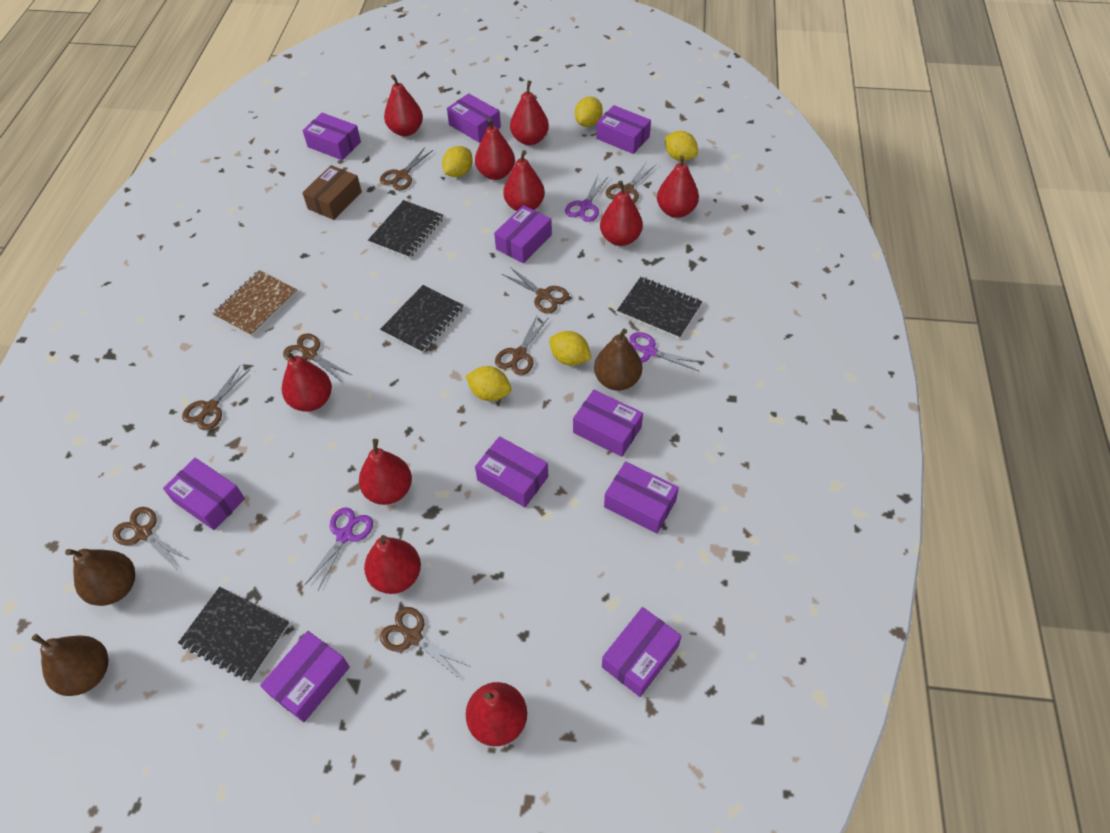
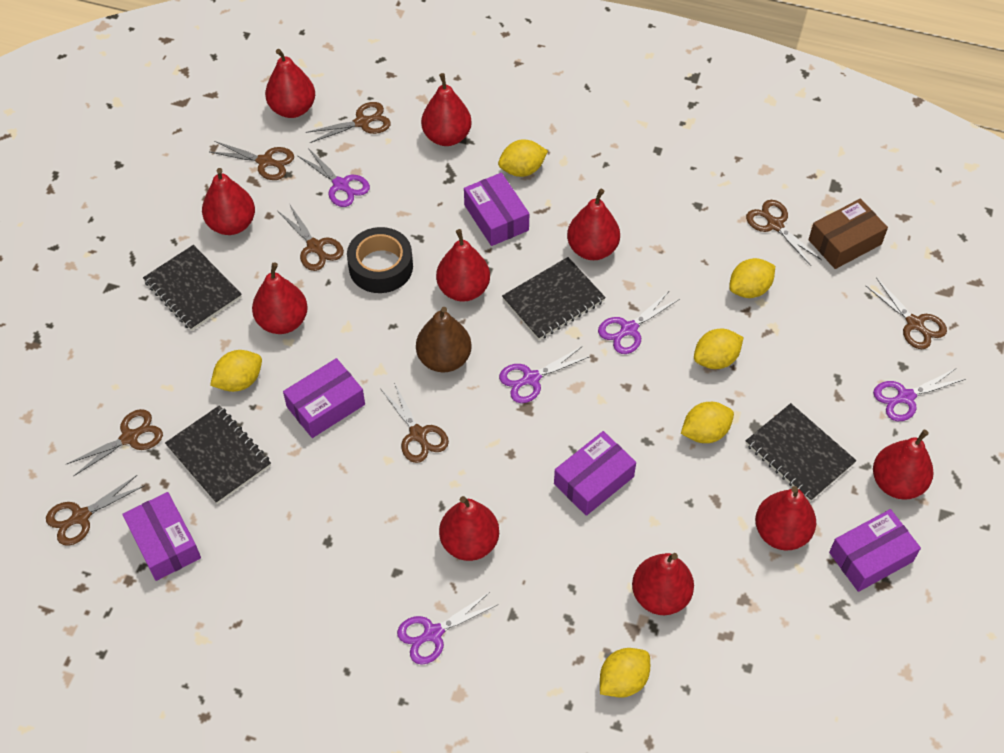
black tape: 0 -> 1
brown notebook: 1 -> 0
brown pear: 3 -> 1
purple box: 10 -> 5
purple scissors: 3 -> 5
yellow lemon: 5 -> 6

